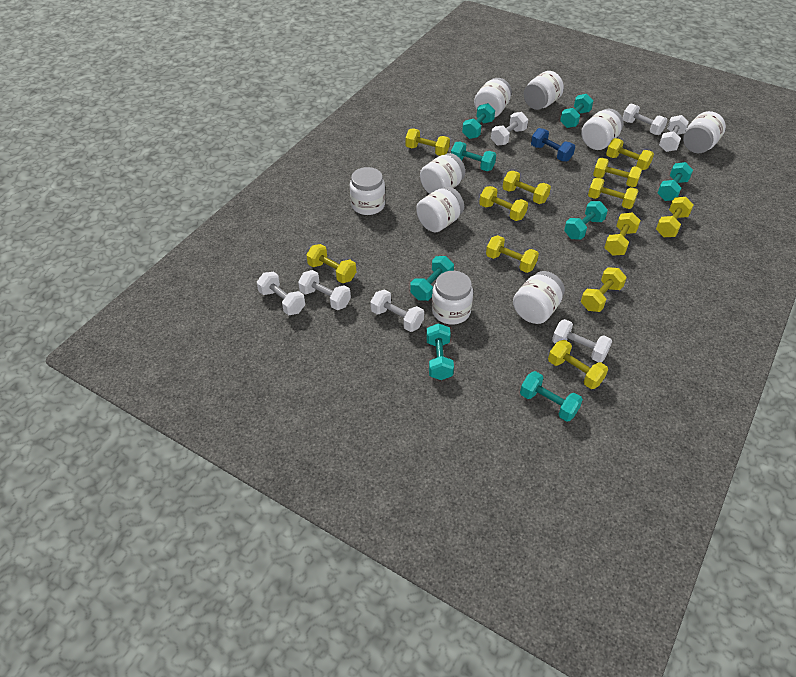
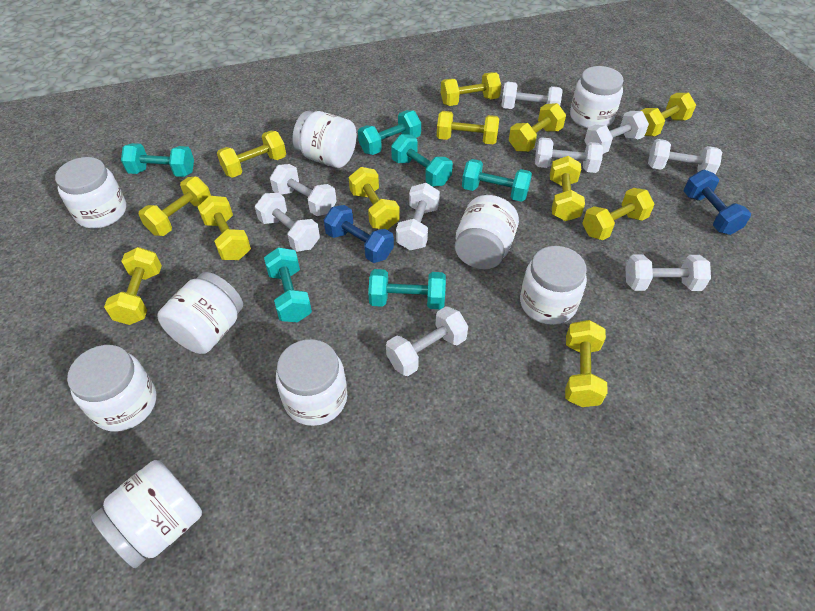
blue dumbbell: 1 -> 2
turquoise dumbbell: 8 -> 6
white dumbbell: 7 -> 9

